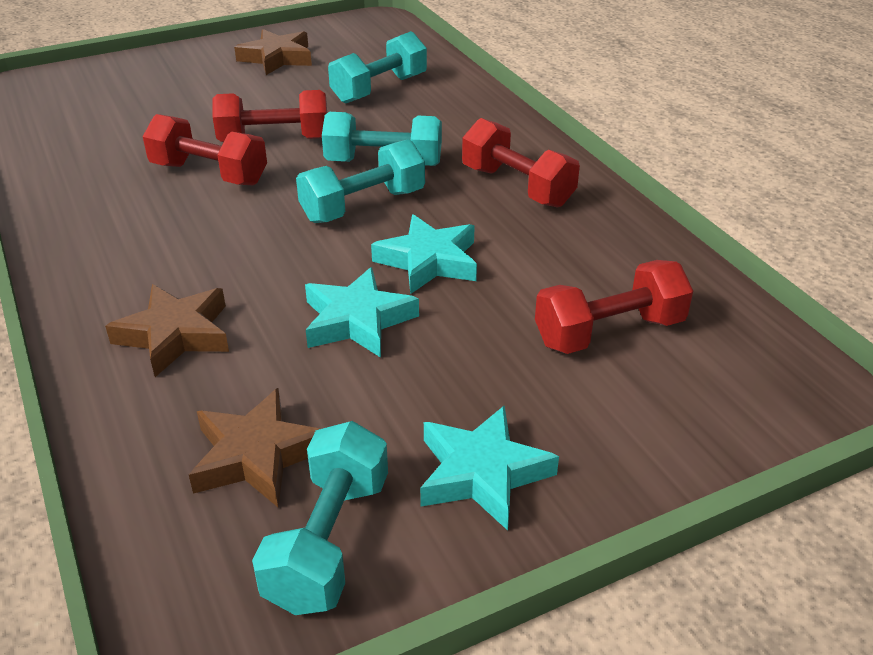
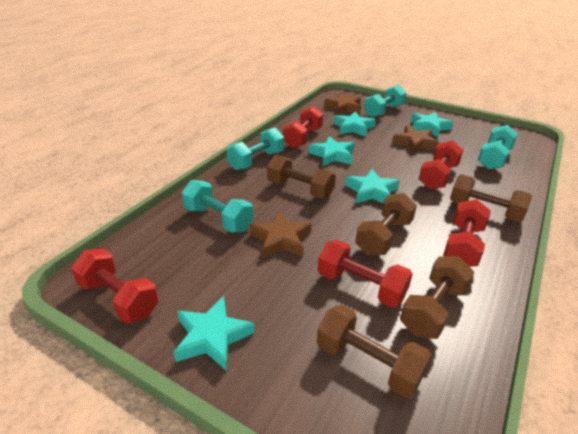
brown dumbbell: 0 -> 5
red dumbbell: 4 -> 5
turquoise star: 3 -> 5

